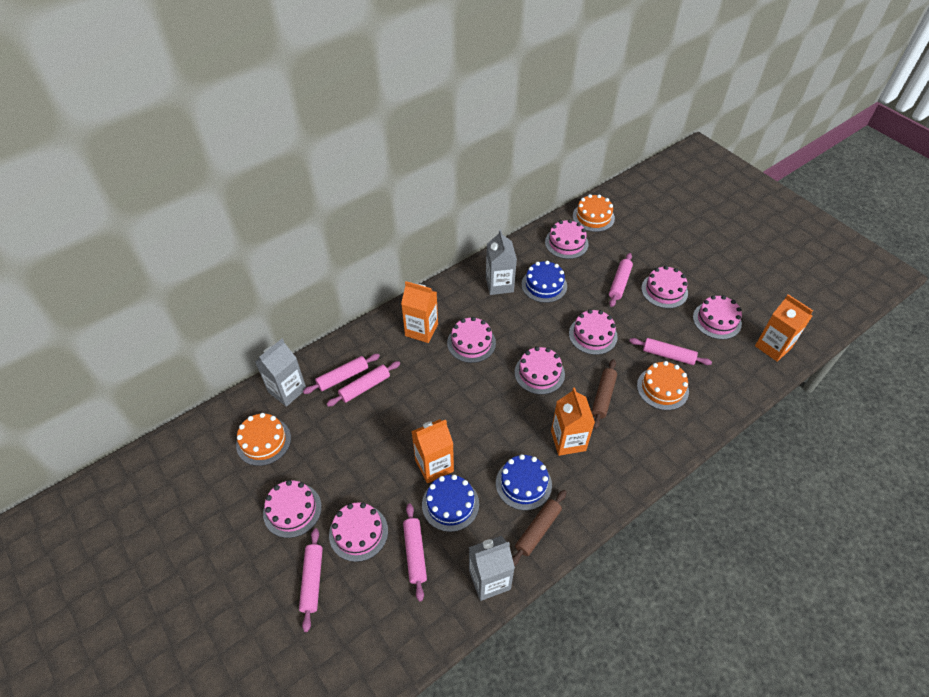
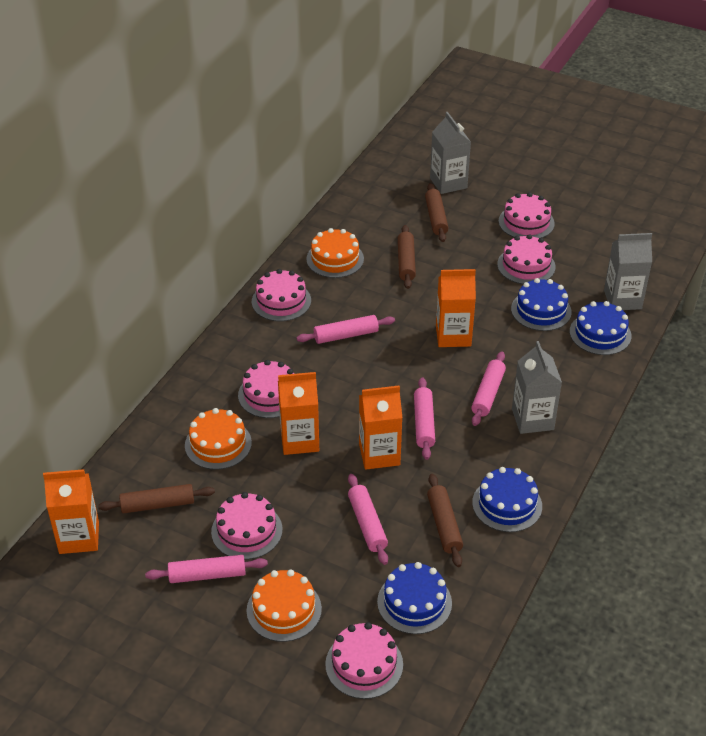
blue cake: 3 -> 4
brown rolling pin: 2 -> 4
pink cake: 8 -> 6
pink rolling pin: 6 -> 5

